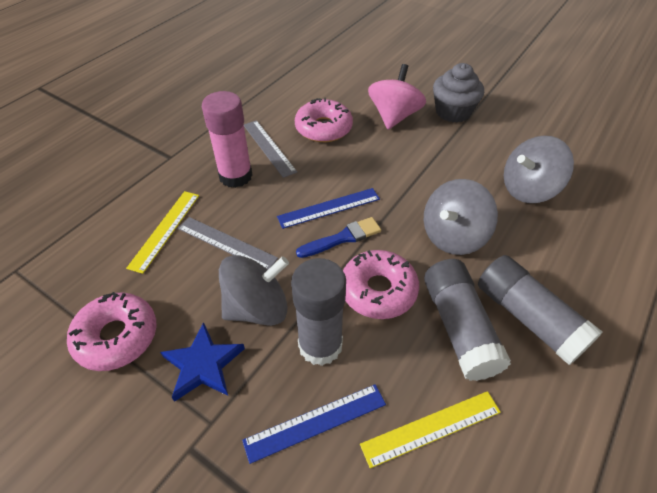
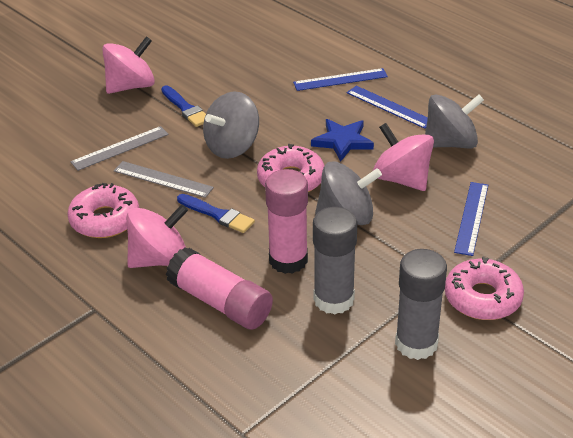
blue brush: 1 -> 2
blue ruler: 2 -> 3
grey cupcake: 1 -> 0
grey glue stick: 3 -> 2
pink glue stick: 1 -> 2
pink spinning top: 1 -> 3
yellow ruler: 2 -> 0

